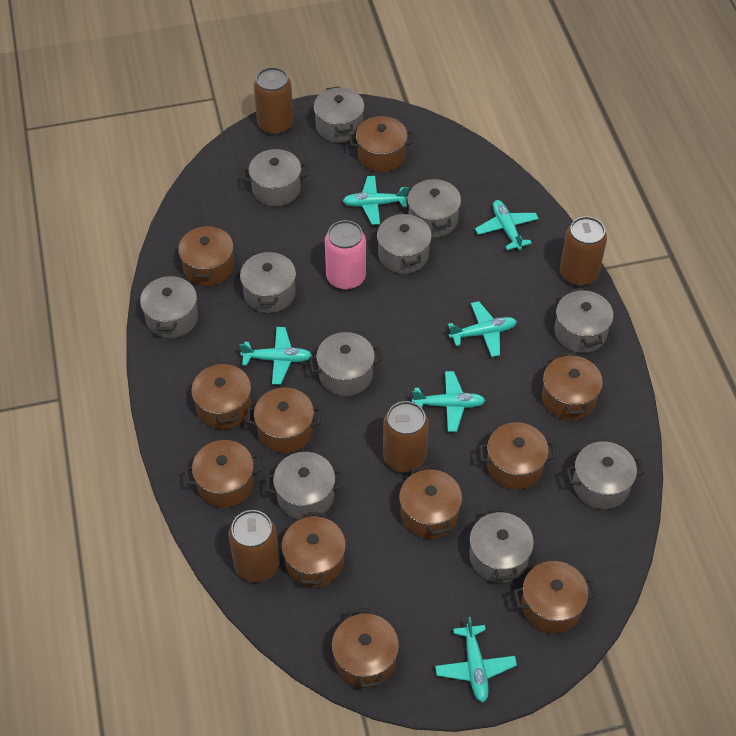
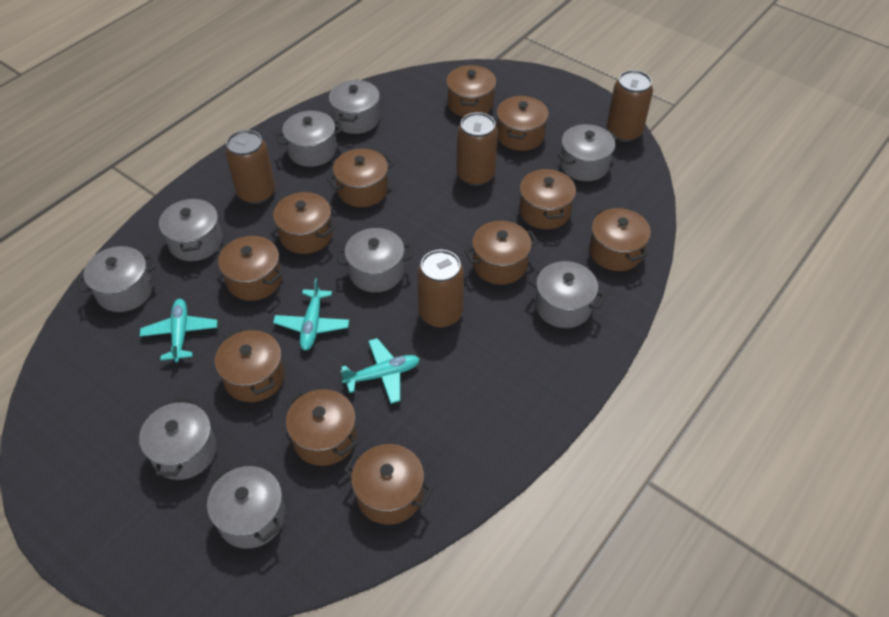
grey pot: 11 -> 9
pink can: 1 -> 0
turquoise plane: 6 -> 3

